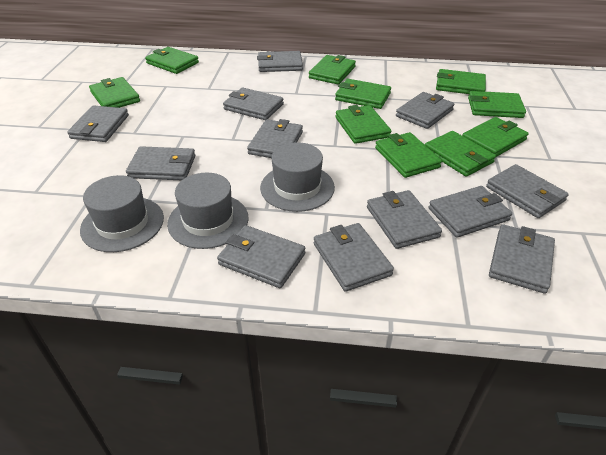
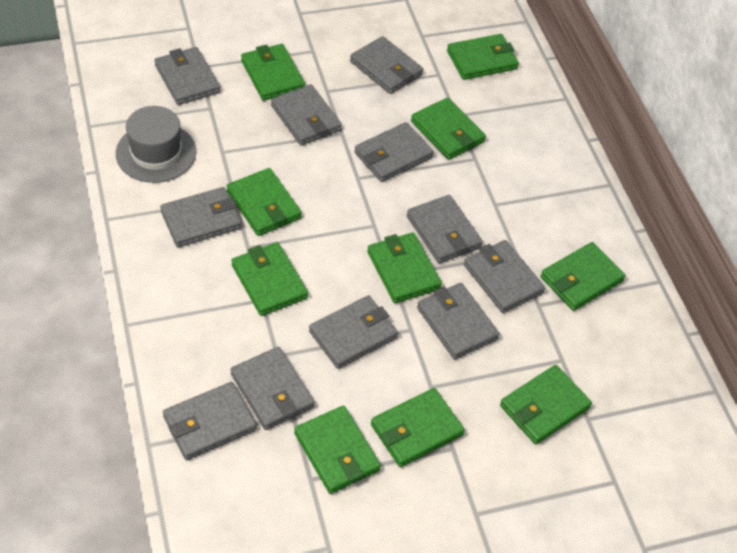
grey hat: 3 -> 1
grey wallet: 12 -> 11

